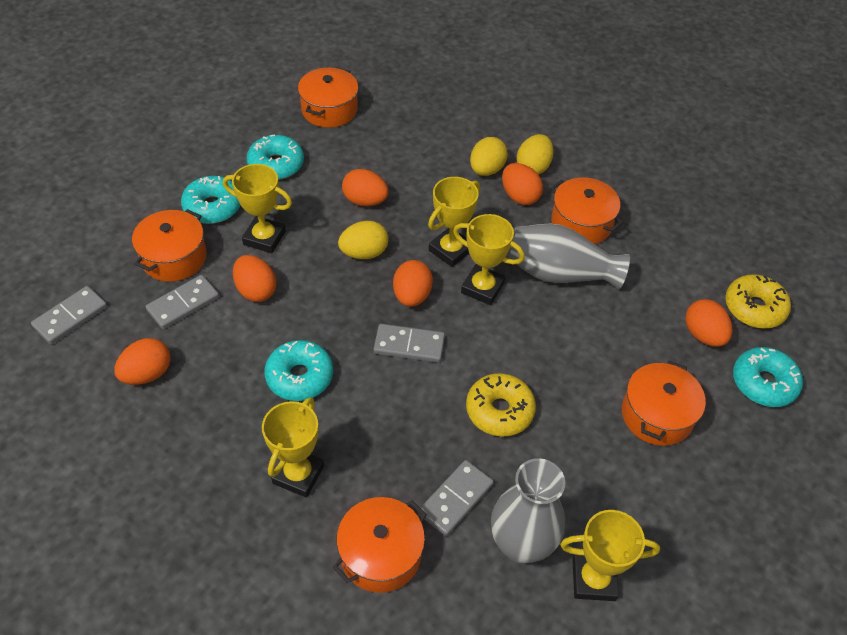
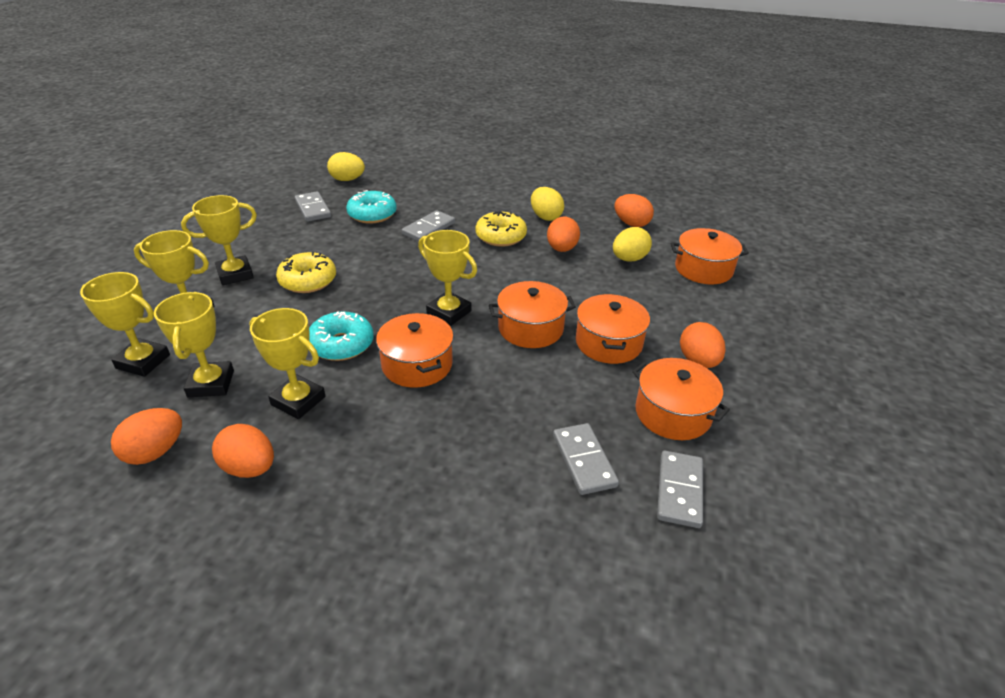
grey vase: 2 -> 0
orange egg: 6 -> 5
turquoise donut: 4 -> 2
yellow trophy: 5 -> 6

